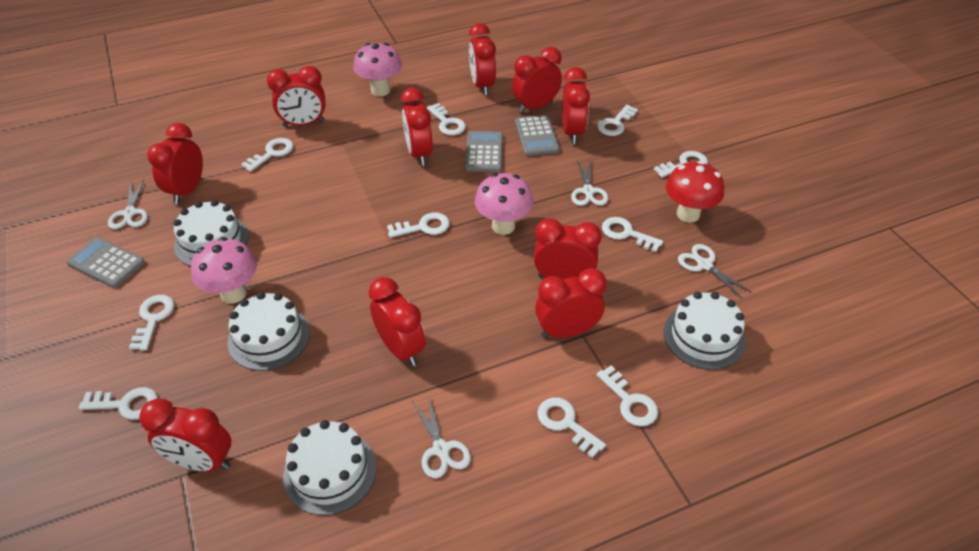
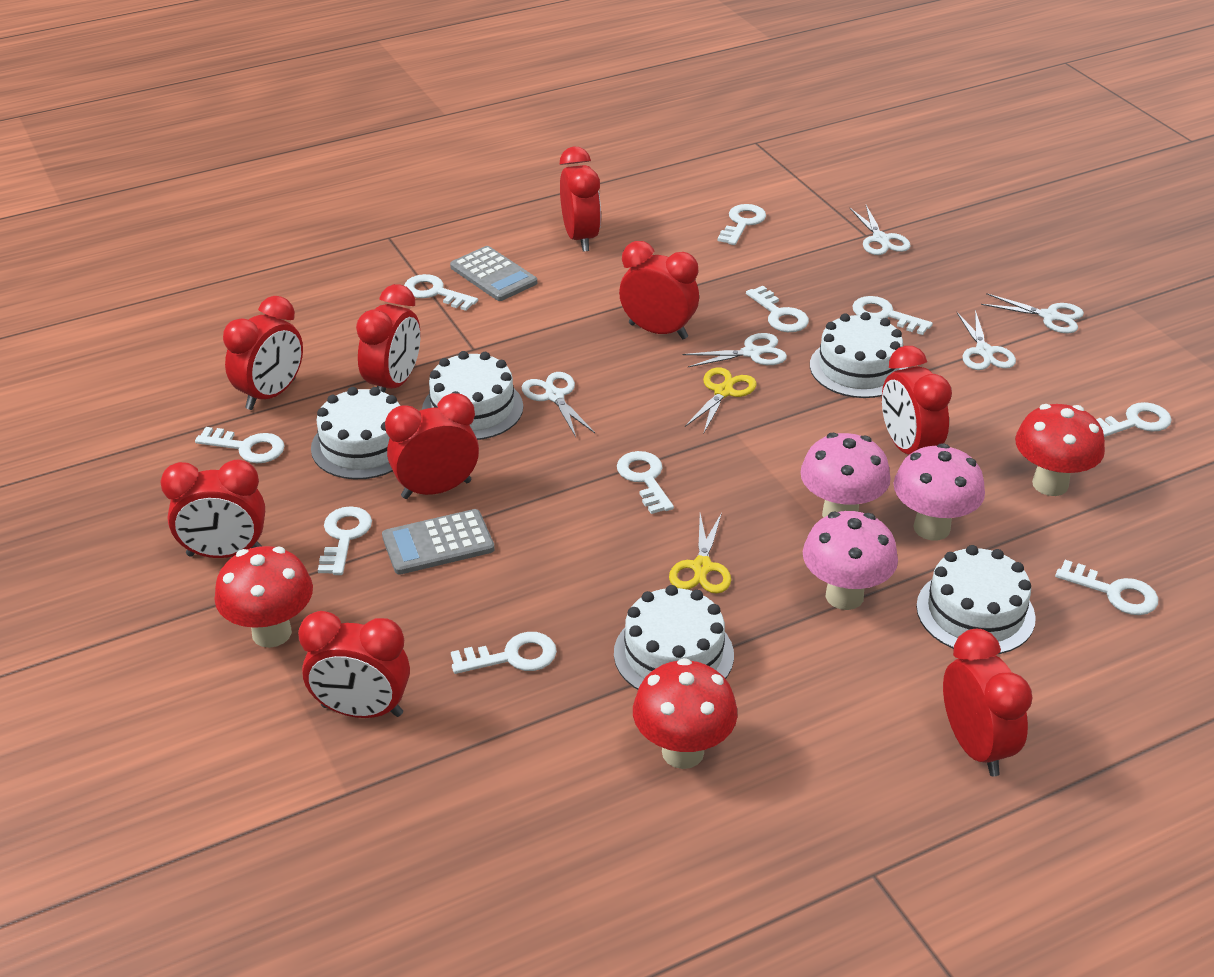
grey calculator: 3 -> 2
red clock: 10 -> 9
red mushroom: 1 -> 3
white cake: 4 -> 5
white scissors: 4 -> 5
yellow scissors: 0 -> 2

